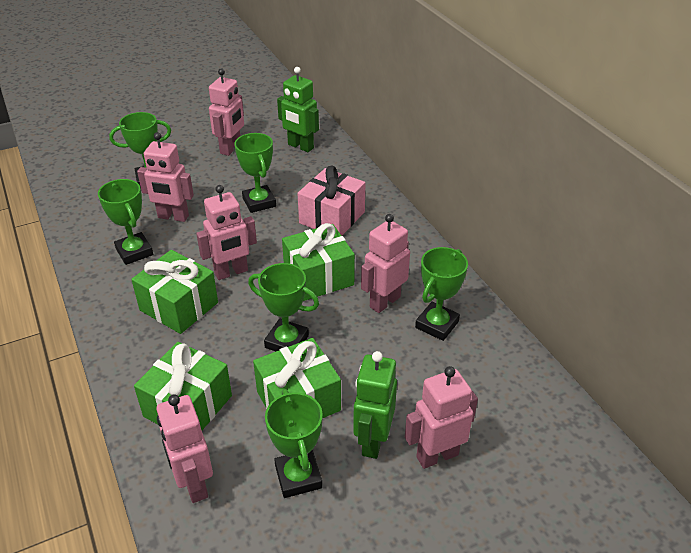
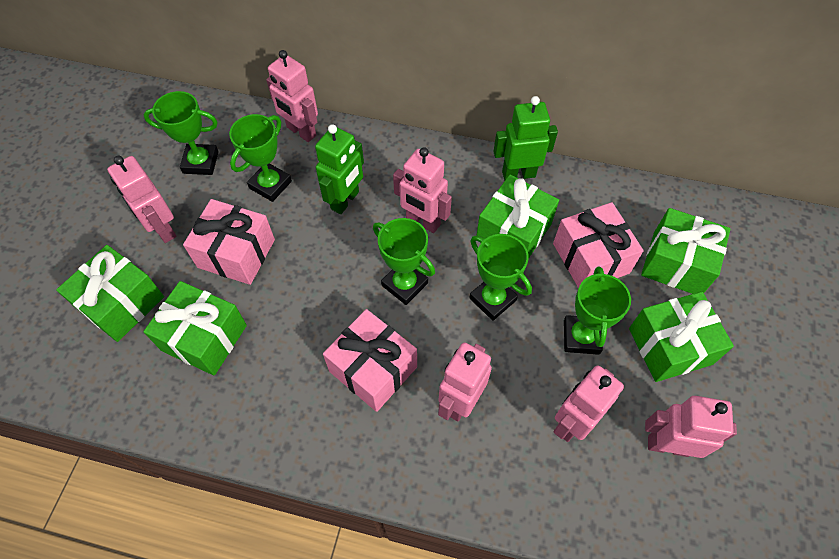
green gift: 4 -> 5
green trophy: 6 -> 5
pink gift: 1 -> 3

